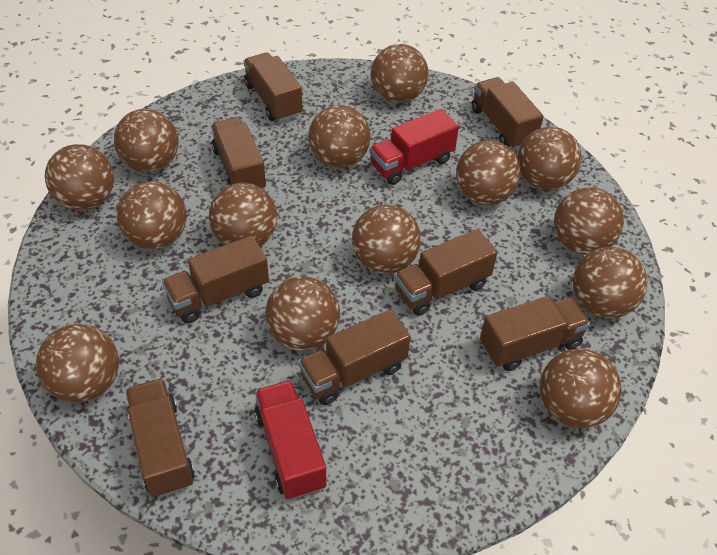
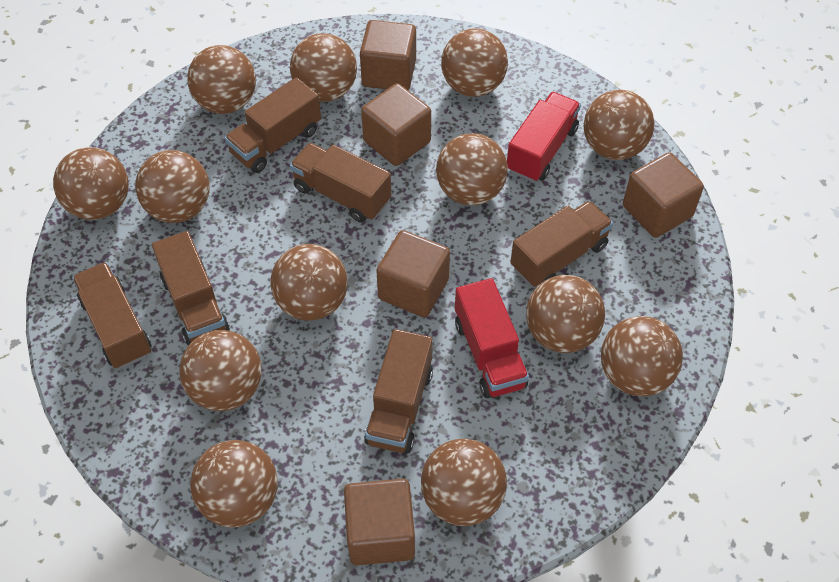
brown ball: 14 -> 13
brown cube: 0 -> 5
brown truck: 8 -> 6

